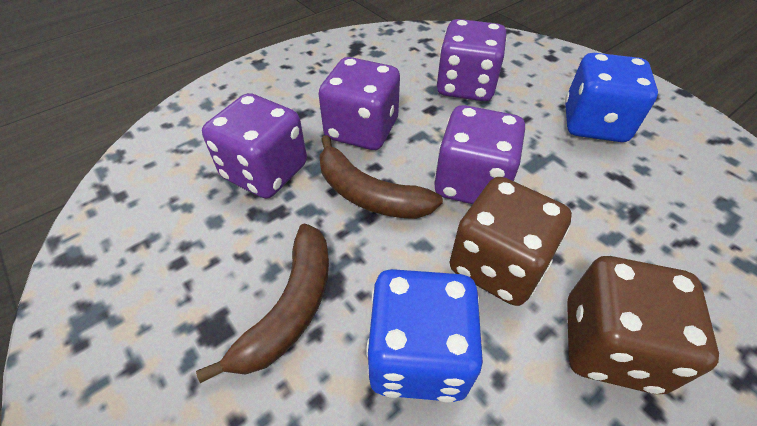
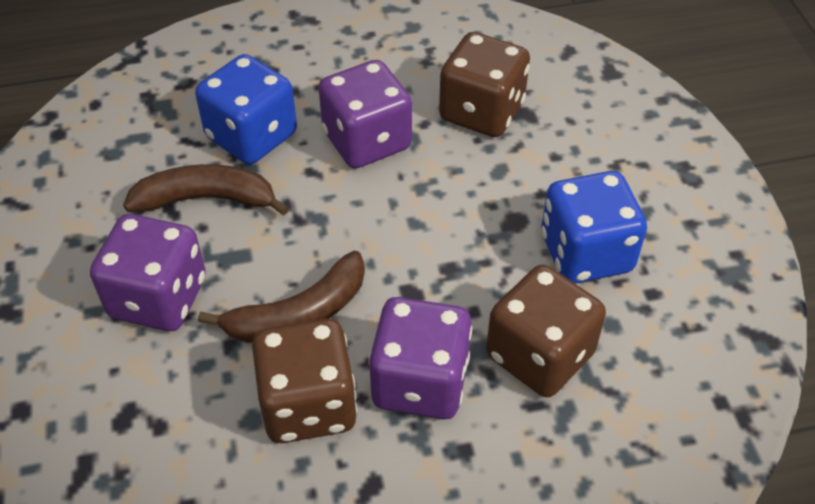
brown dice: 2 -> 3
purple dice: 4 -> 3

